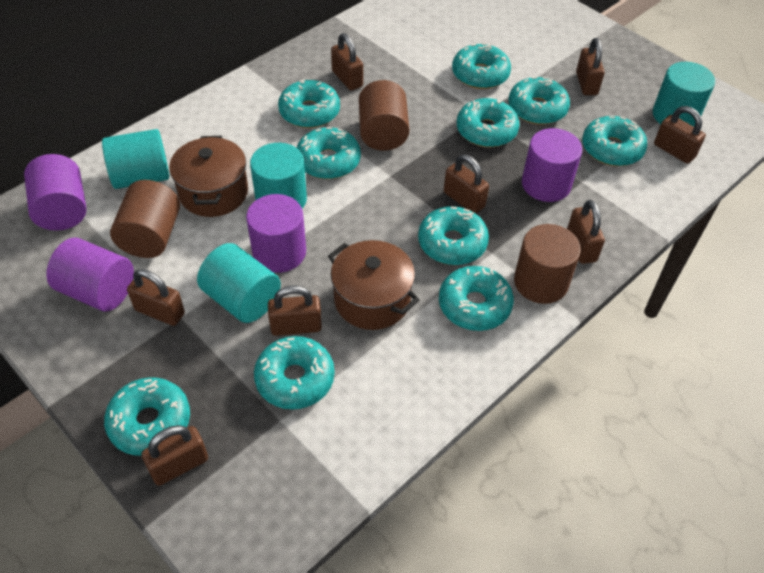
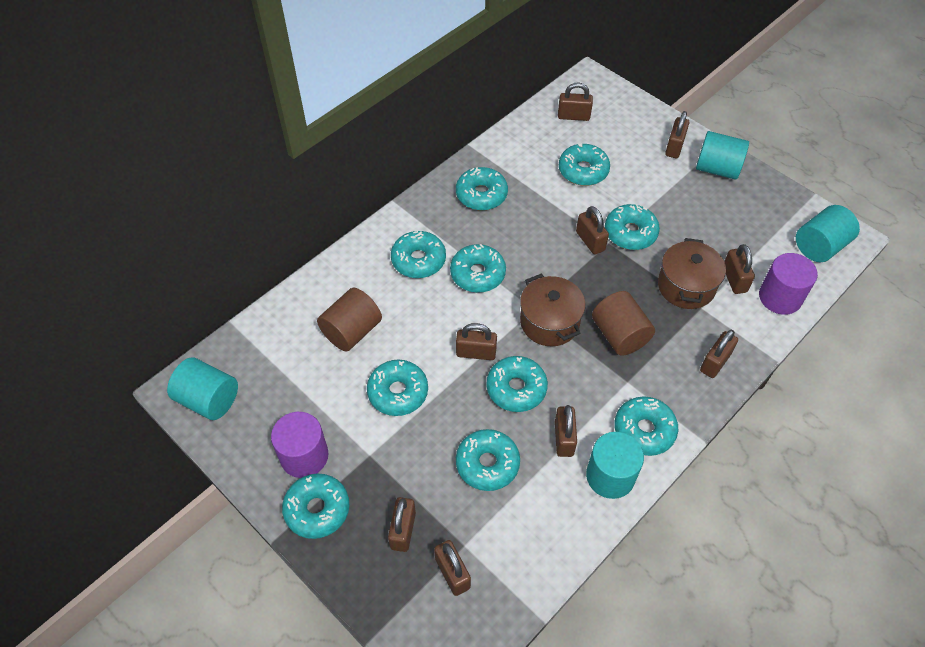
brown cylinder: 3 -> 2
brown padlock: 8 -> 9
purple cylinder: 4 -> 2

